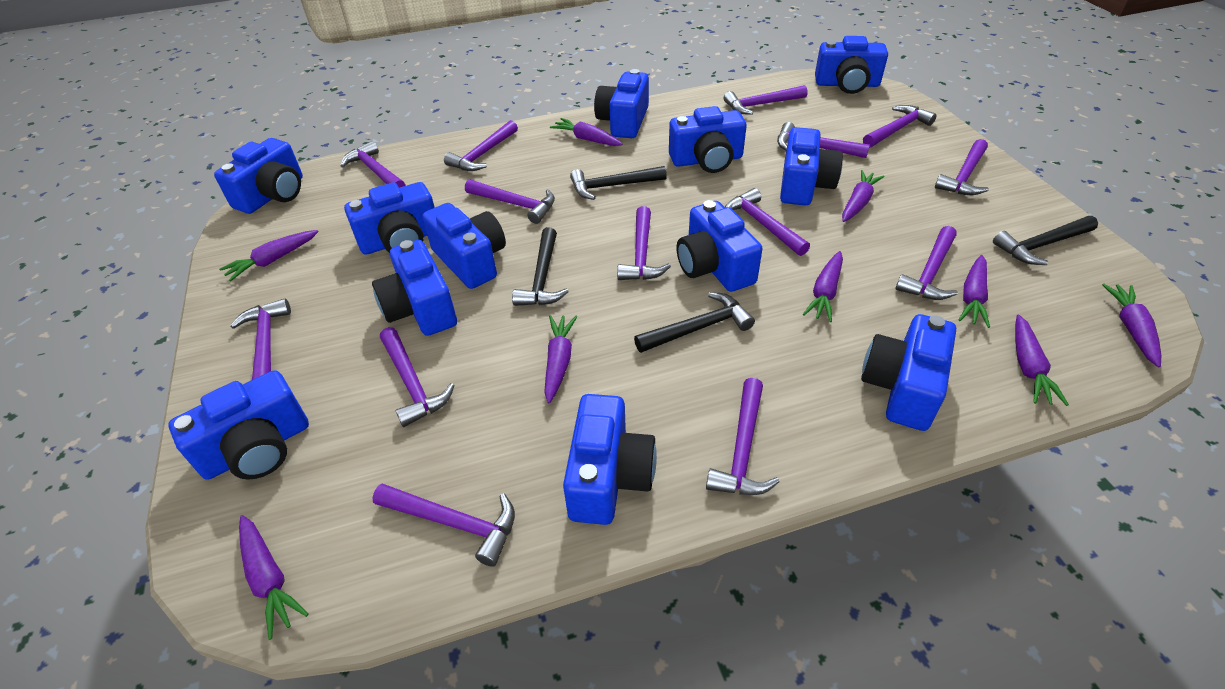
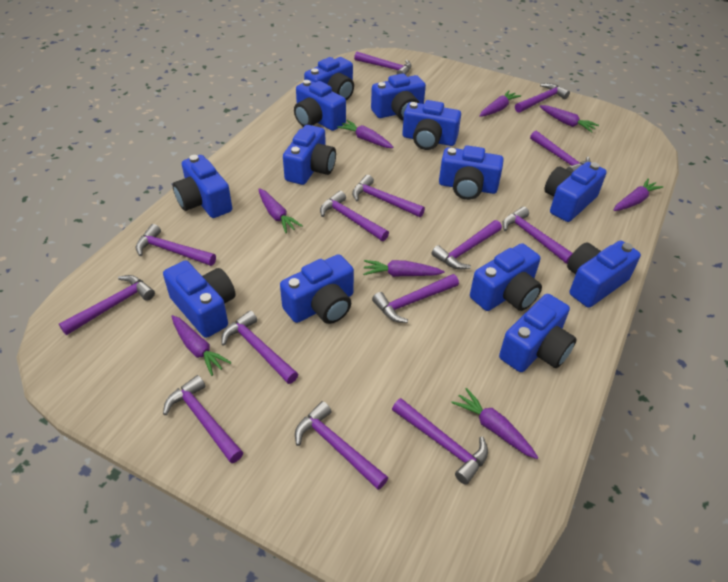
black hammer: 4 -> 0
blue camera: 12 -> 13
purple carrot: 9 -> 8

